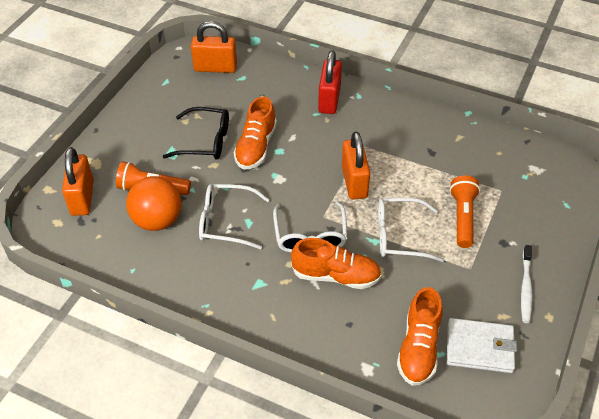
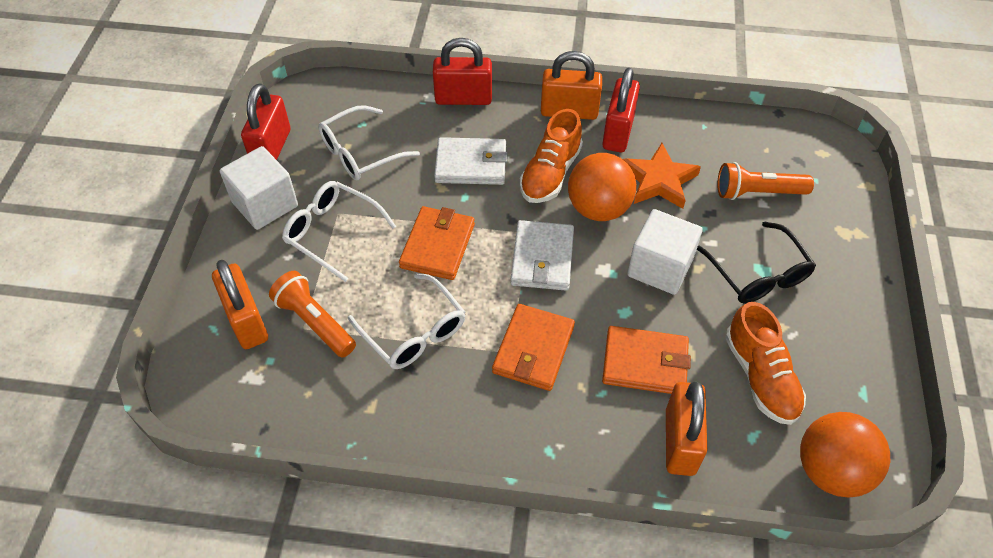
orange ball: 1 -> 2
orange shoe: 3 -> 2
orange star: 0 -> 1
orange wallet: 0 -> 3
red padlock: 1 -> 3
white cube: 0 -> 2
white toothbrush: 1 -> 0
white wallet: 1 -> 2

